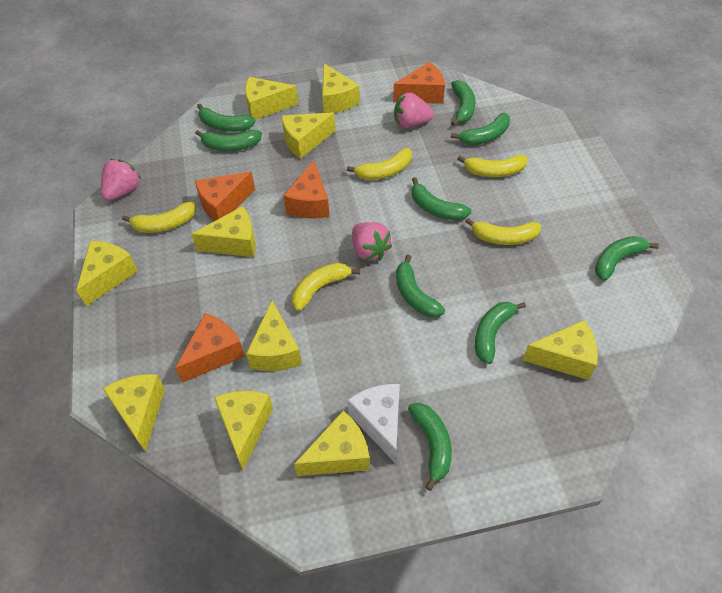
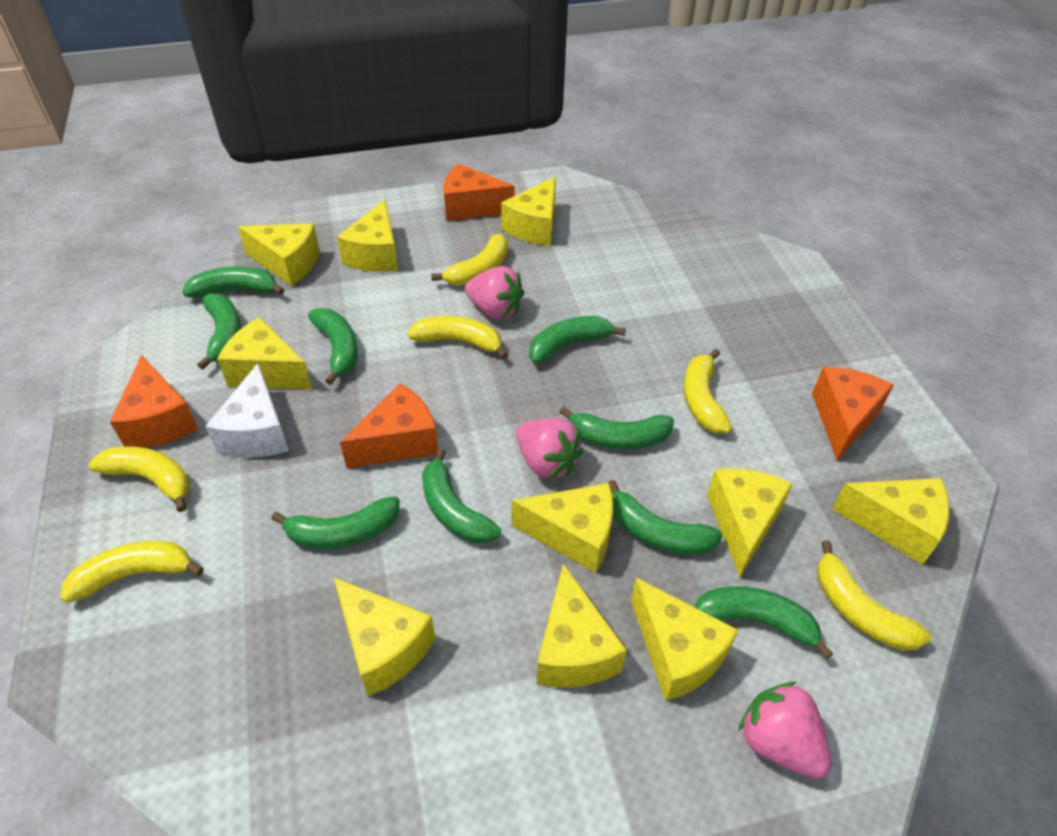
yellow banana: 5 -> 6

